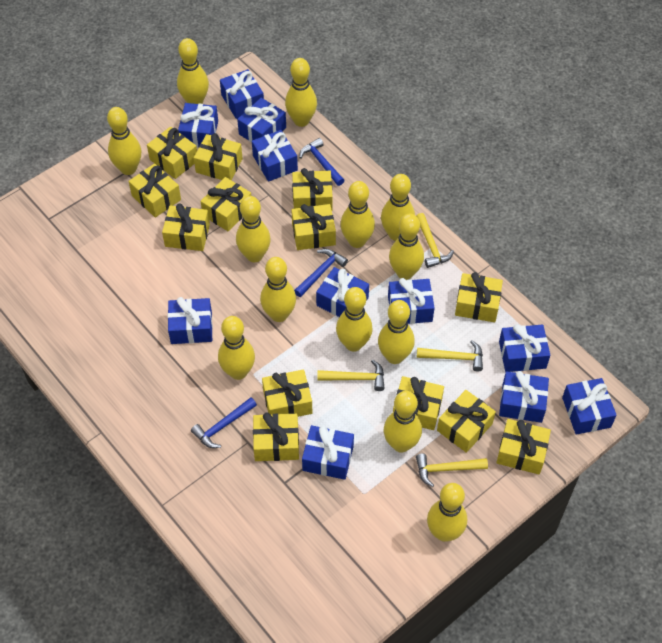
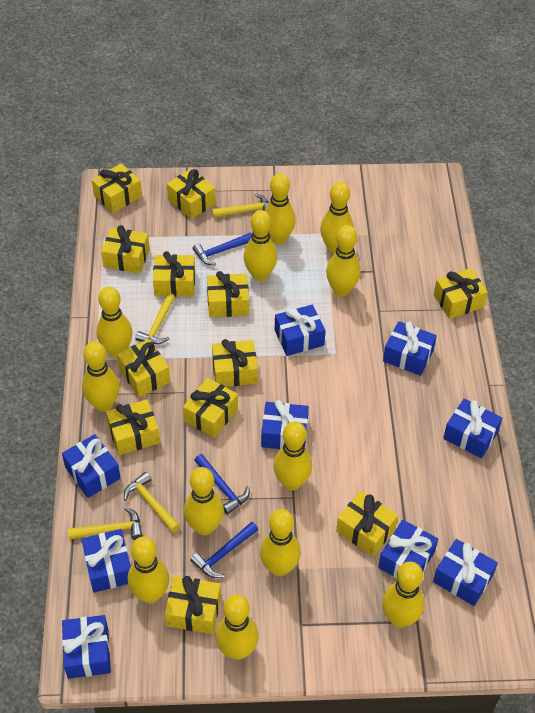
blue gift: 11 -> 9
yellow bowling pin: 13 -> 12
yellow gift: 13 -> 12

